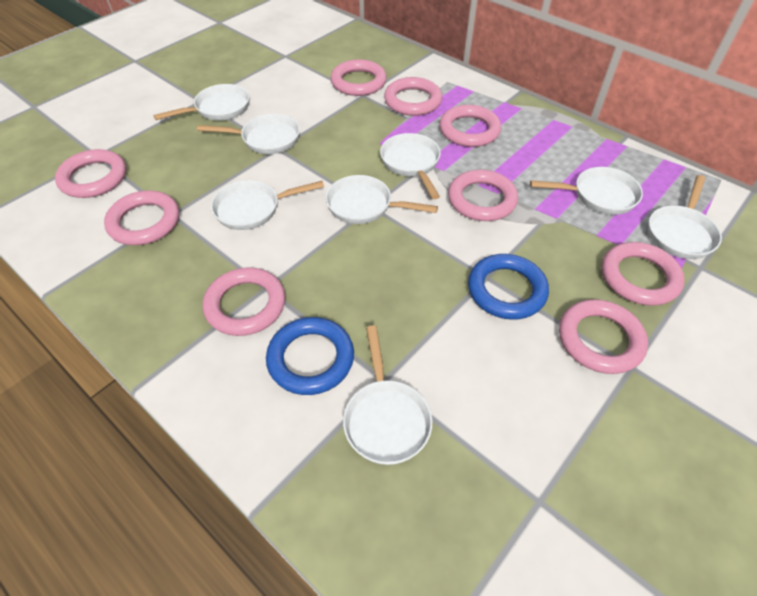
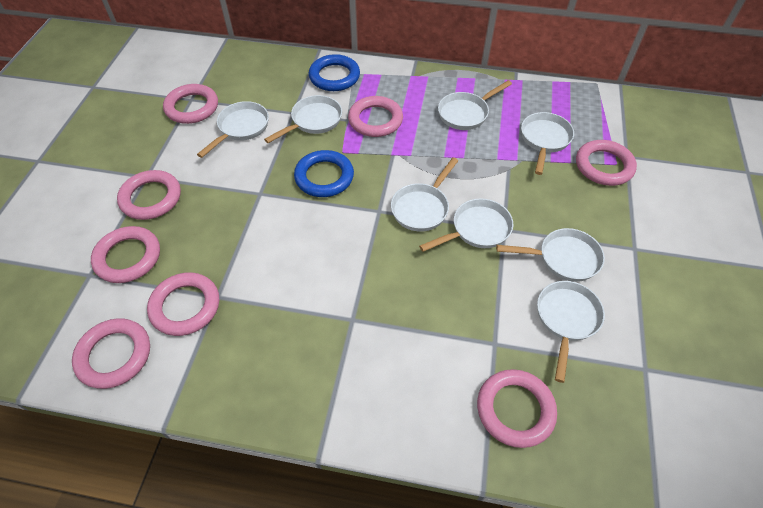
pink ring: 9 -> 8

